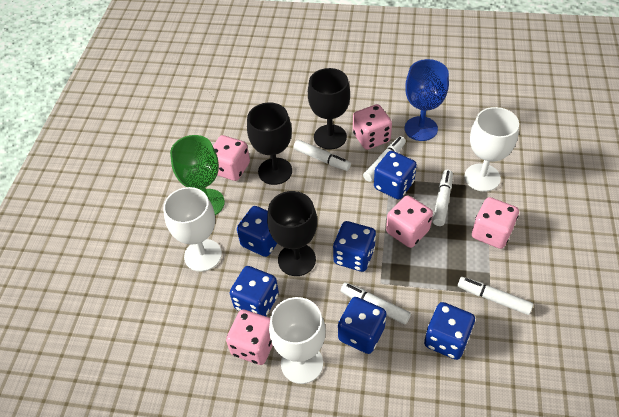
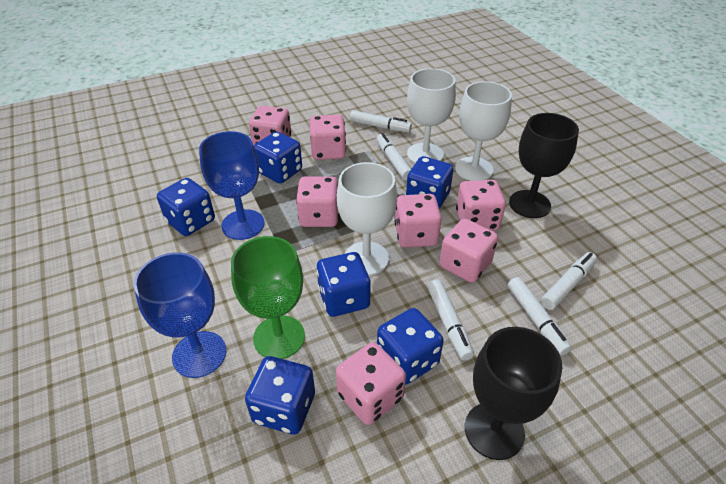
black goblet: 3 -> 2
blue goblet: 1 -> 2
pink dice: 5 -> 7

